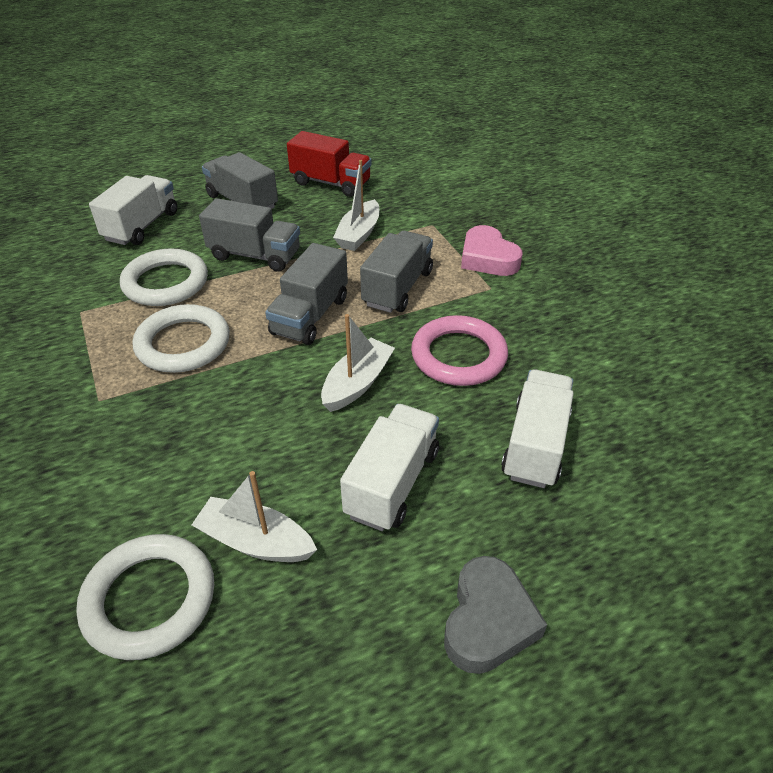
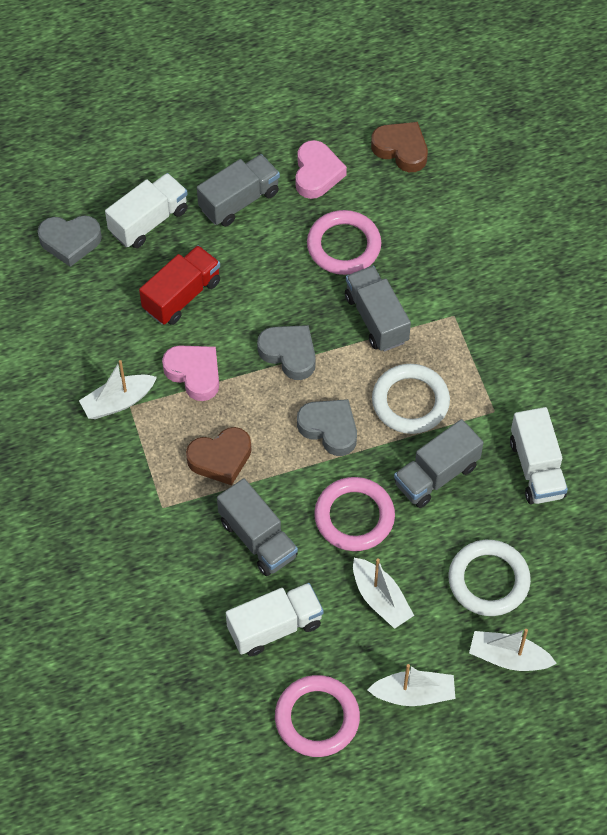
brown heart: 0 -> 2
grey heart: 1 -> 3
pink heart: 1 -> 2
pink ring: 1 -> 3
white boat: 3 -> 4
white ring: 3 -> 2

